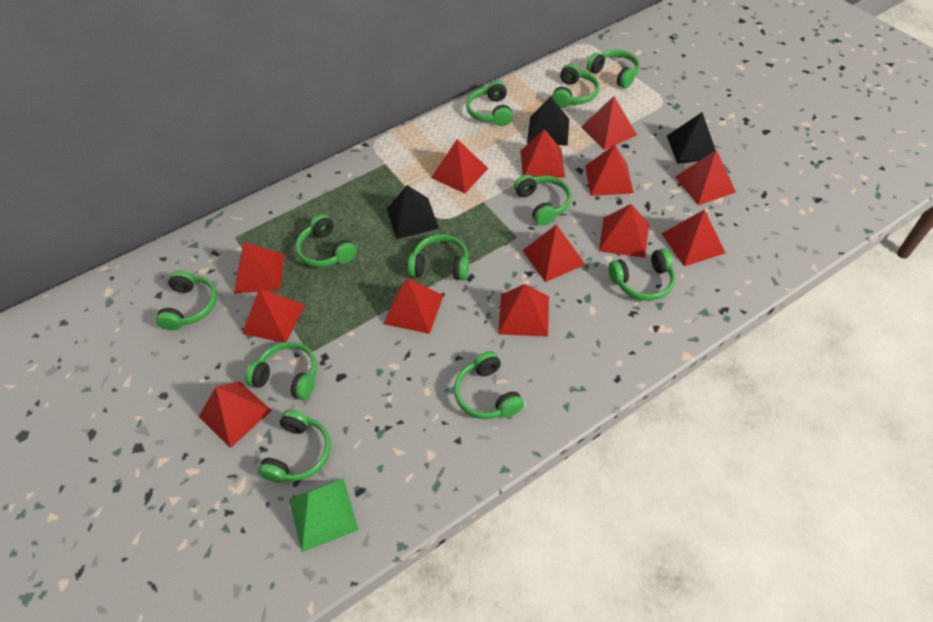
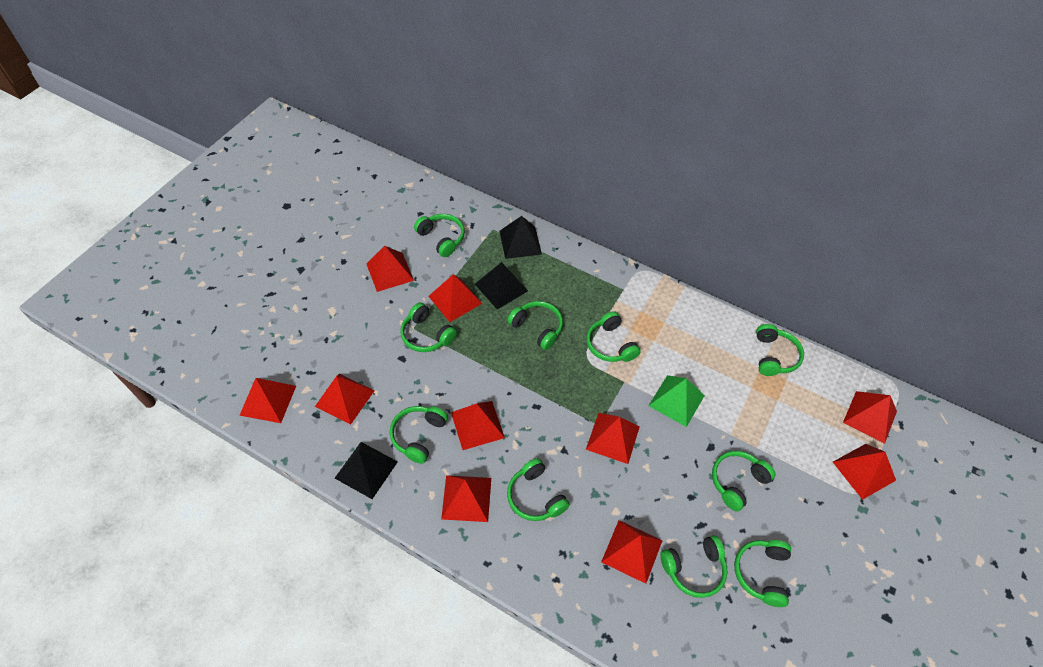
green headphones: 11 -> 10
red pyramid: 13 -> 10

